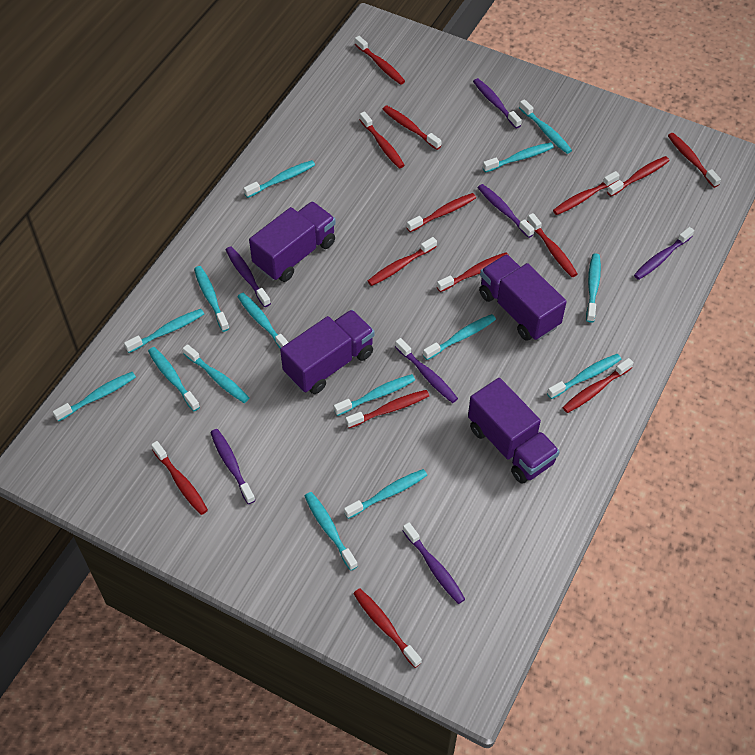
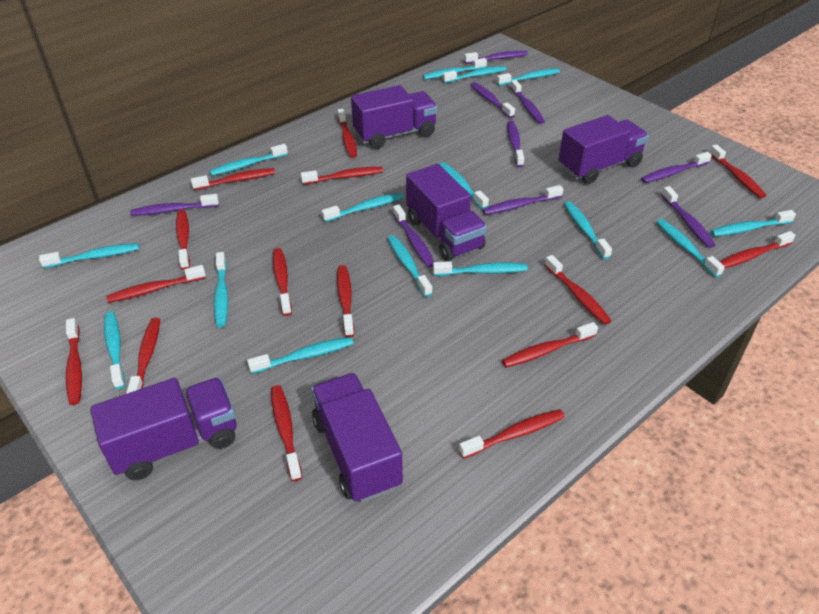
purple toothbrush: 7 -> 9
purple truck: 4 -> 5
red toothbrush: 14 -> 15

